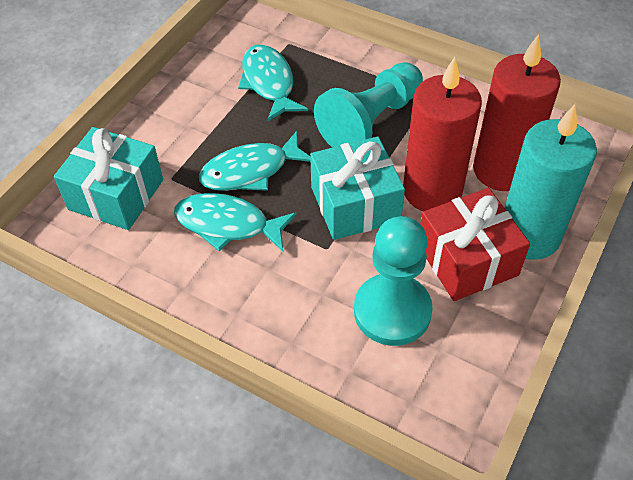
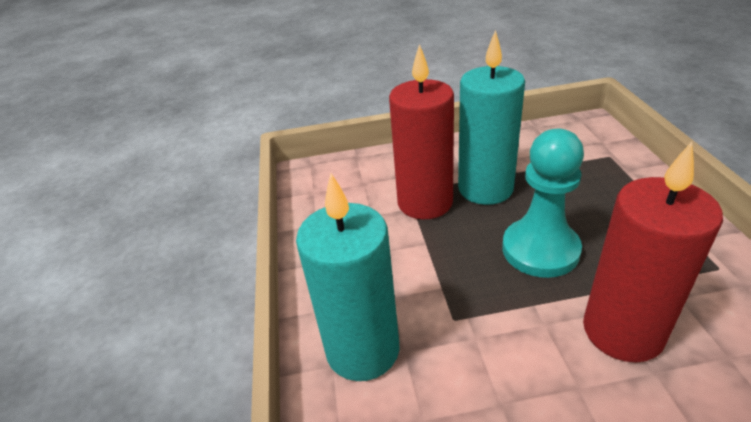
red gift: 1 -> 0
turquoise candle: 1 -> 2
turquoise fish: 3 -> 0
turquoise gift: 2 -> 0
turquoise pawn: 2 -> 1

